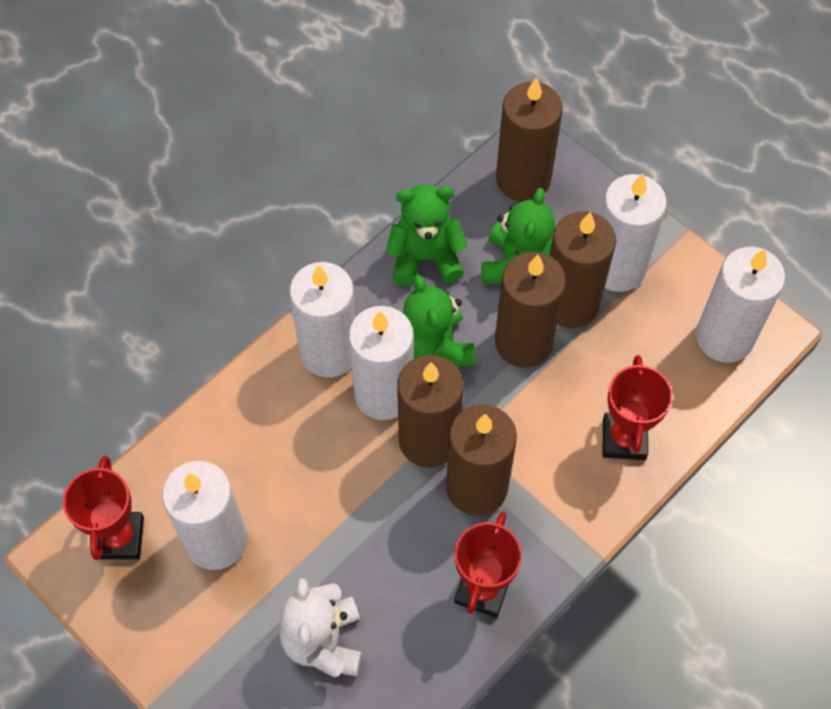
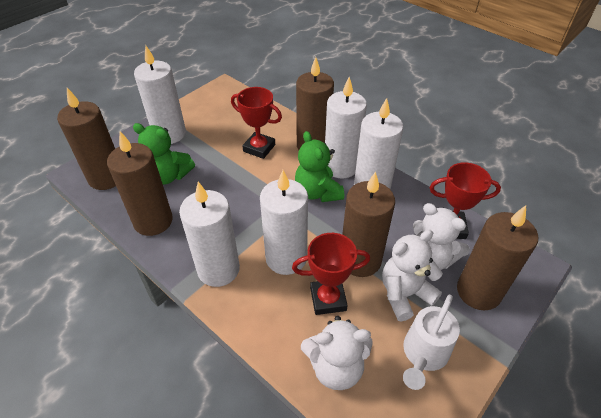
green teddy bear: 3 -> 2
white teddy bear: 1 -> 3
white watering can: 0 -> 1

